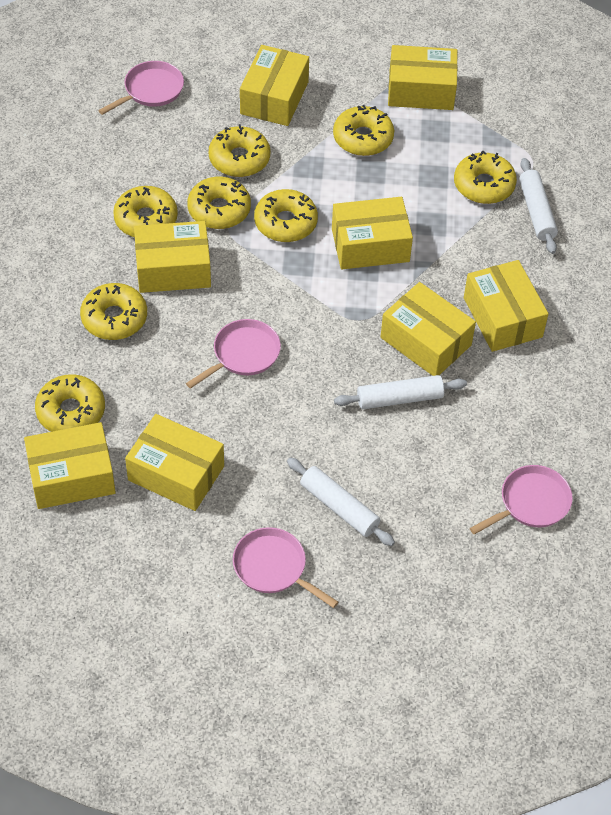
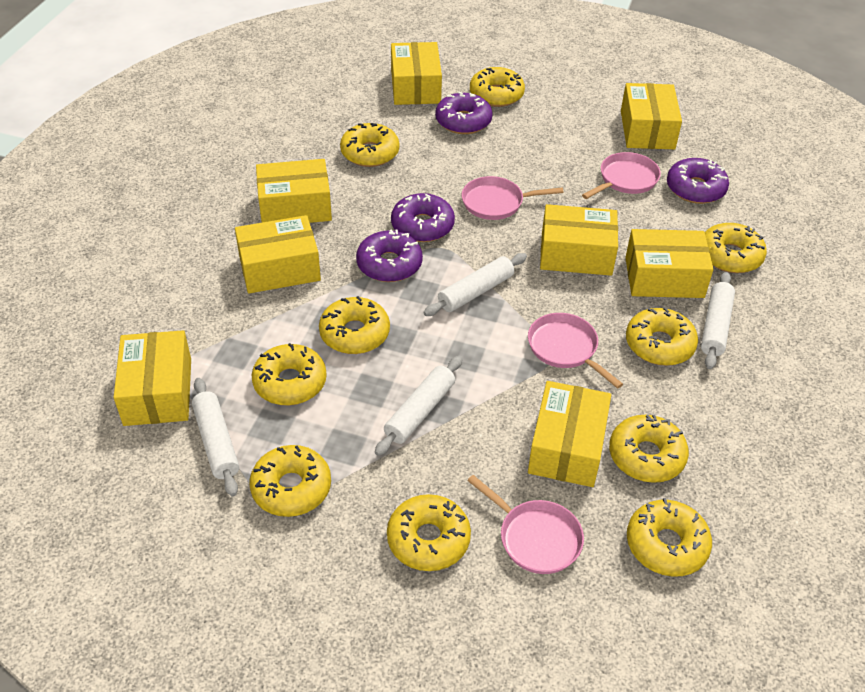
purple donut: 0 -> 4
white rolling pin: 3 -> 4
yellow donut: 8 -> 10

